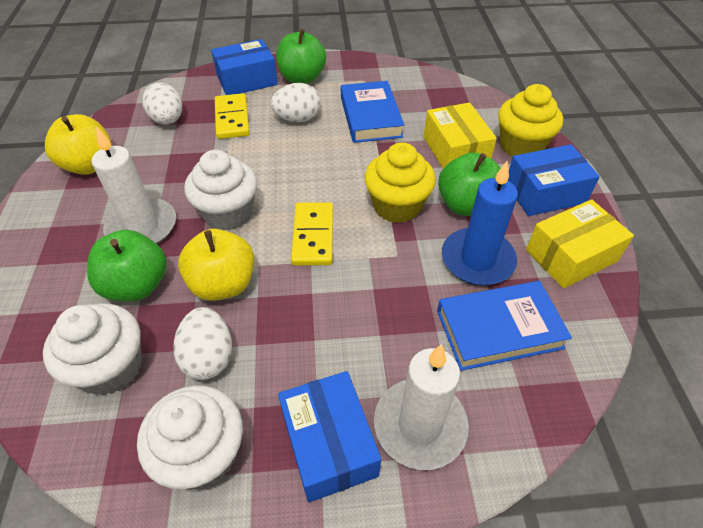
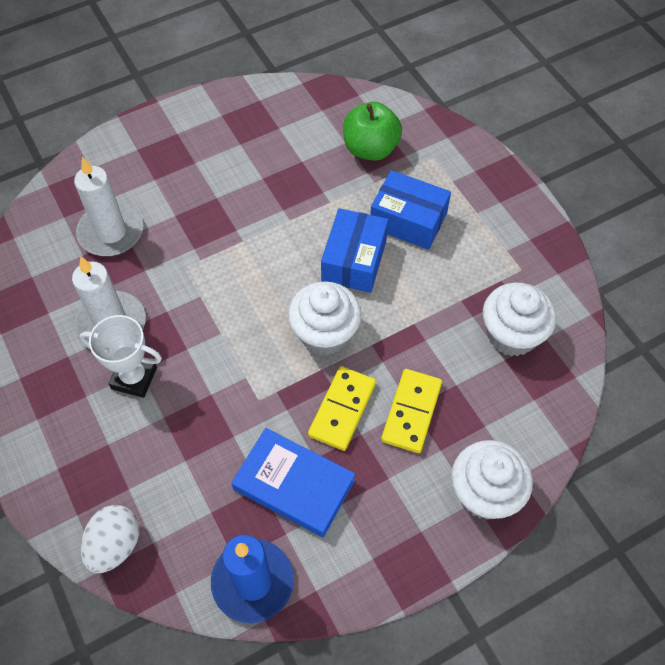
blue book: 2 -> 1
blue box: 3 -> 2
green apple: 3 -> 1
white egg: 3 -> 1
white trophy: 0 -> 1
yellow apple: 2 -> 0
yellow box: 2 -> 0
yellow cupcake: 2 -> 0

